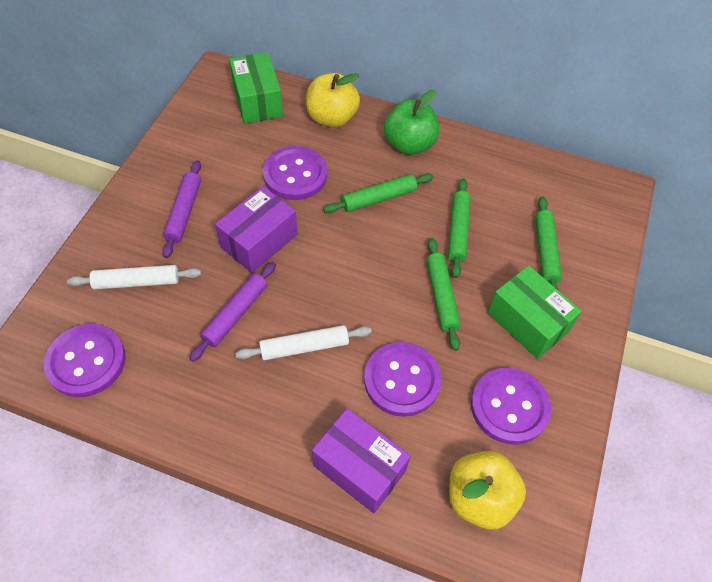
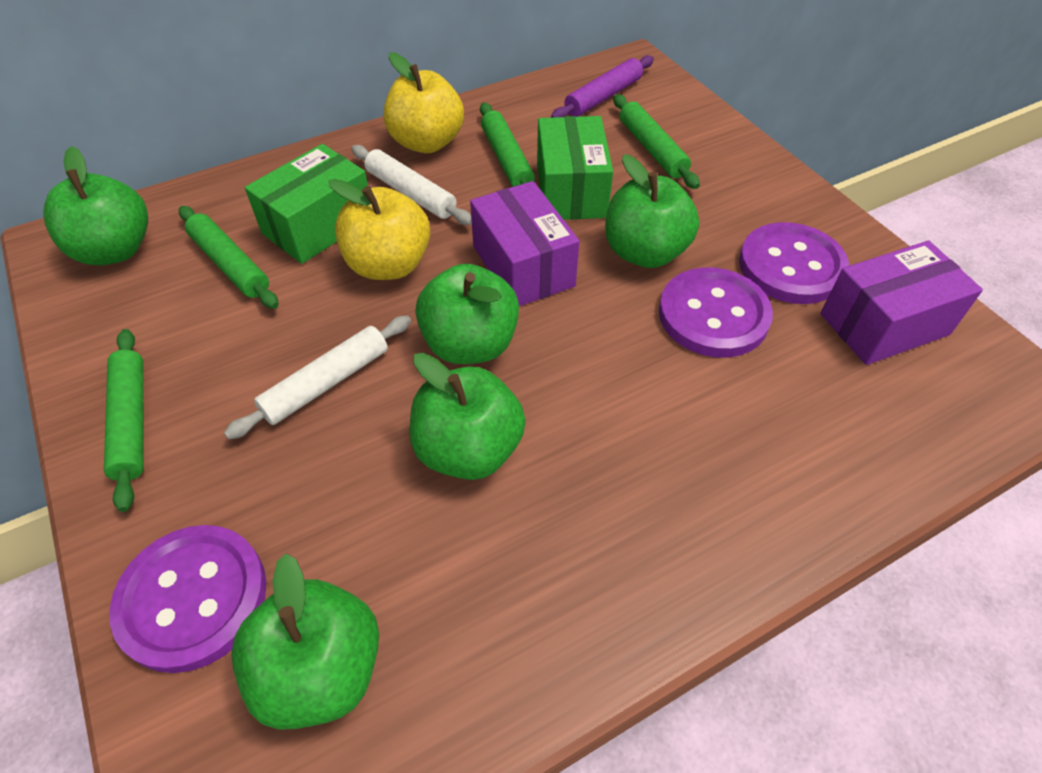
green apple: 1 -> 5
purple button: 4 -> 3
purple rolling pin: 2 -> 1

